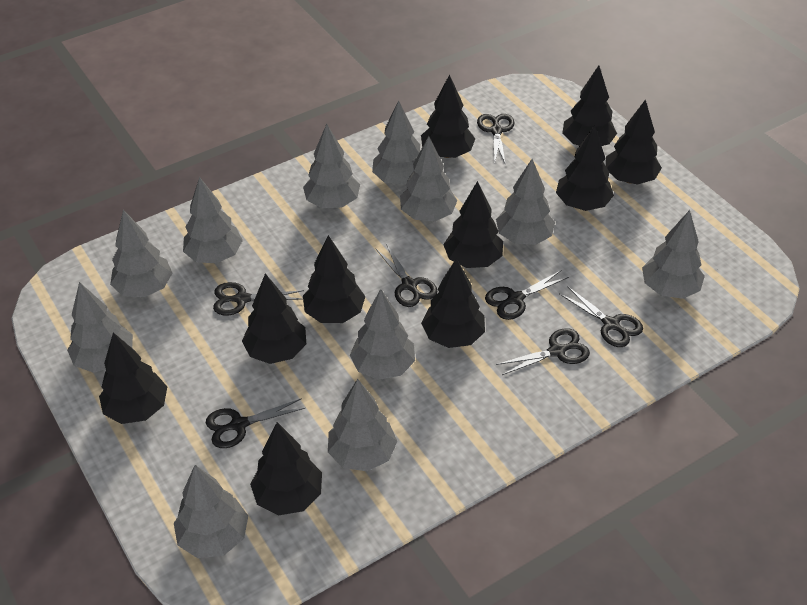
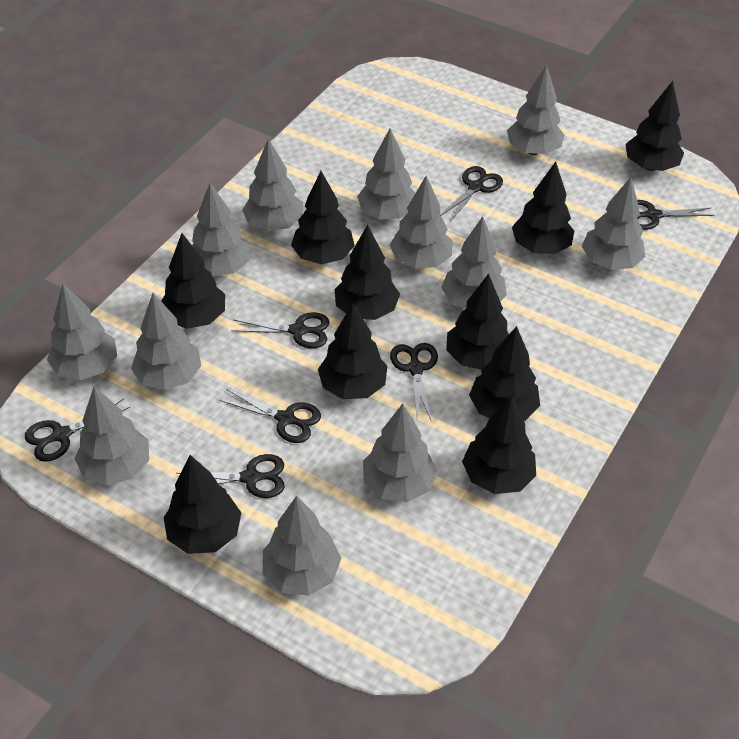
grey tree: 11 -> 12

